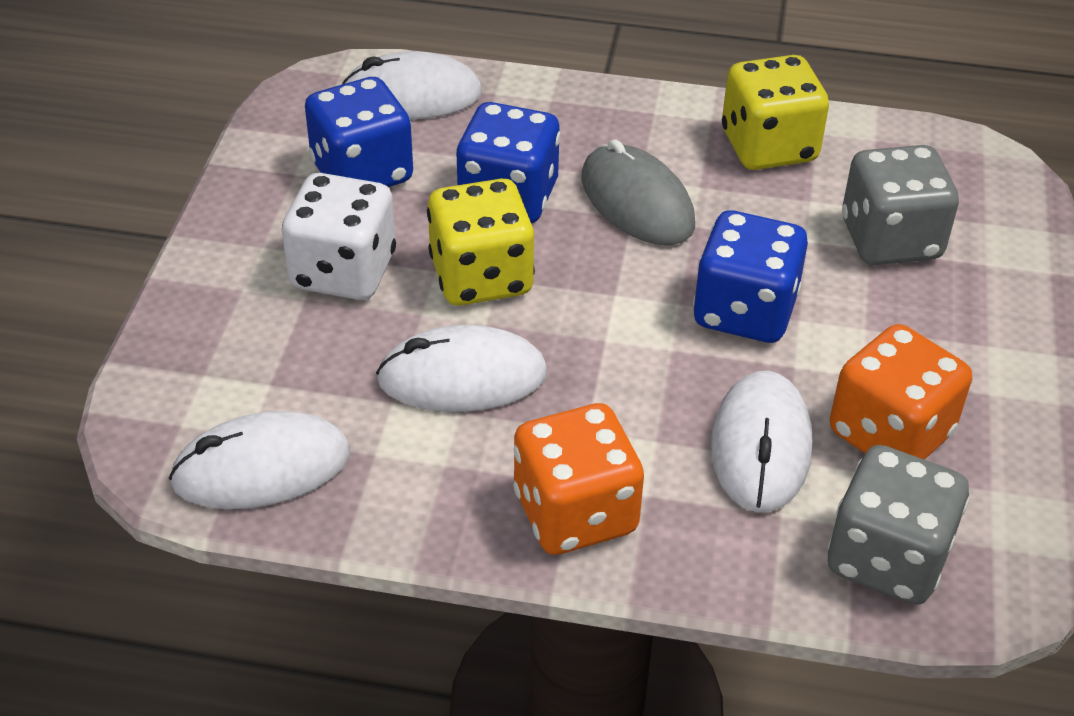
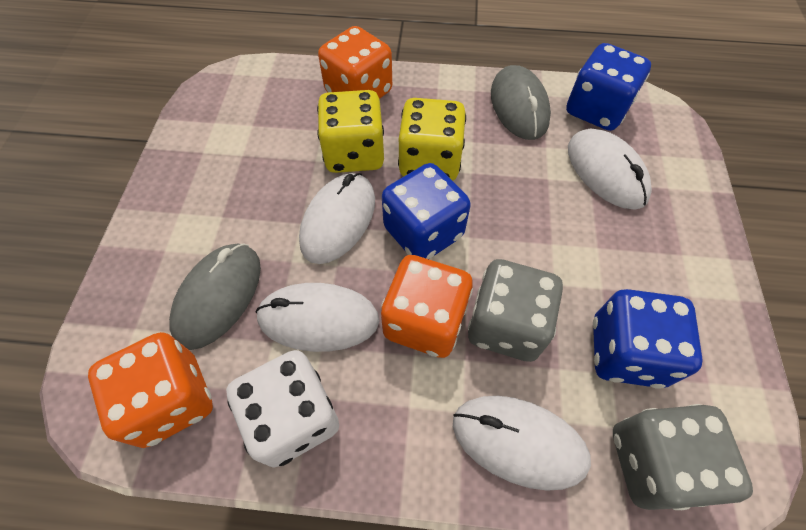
grey mouse: 1 -> 2
orange dice: 2 -> 3

